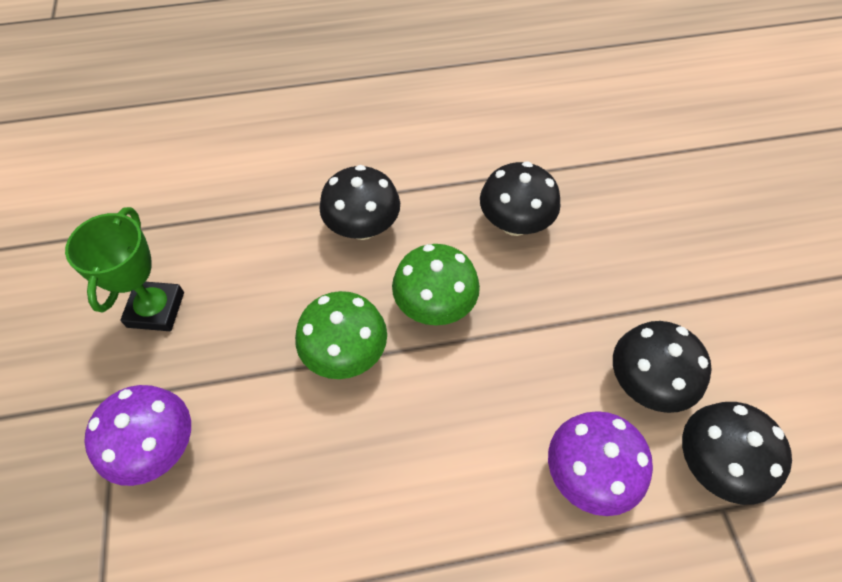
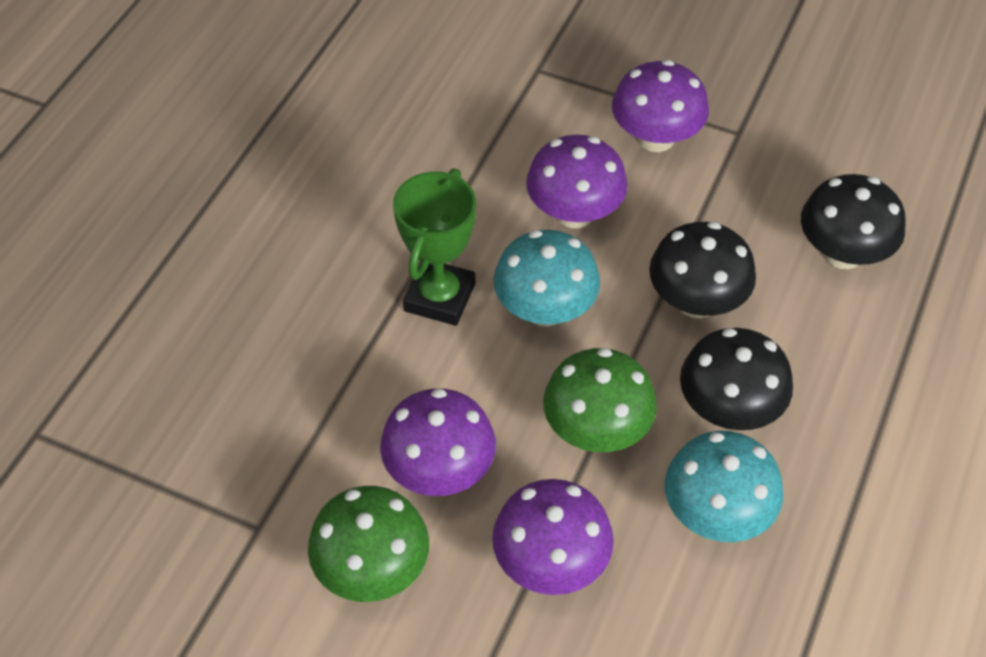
black mushroom: 4 -> 3
purple mushroom: 2 -> 4
turquoise mushroom: 0 -> 2

